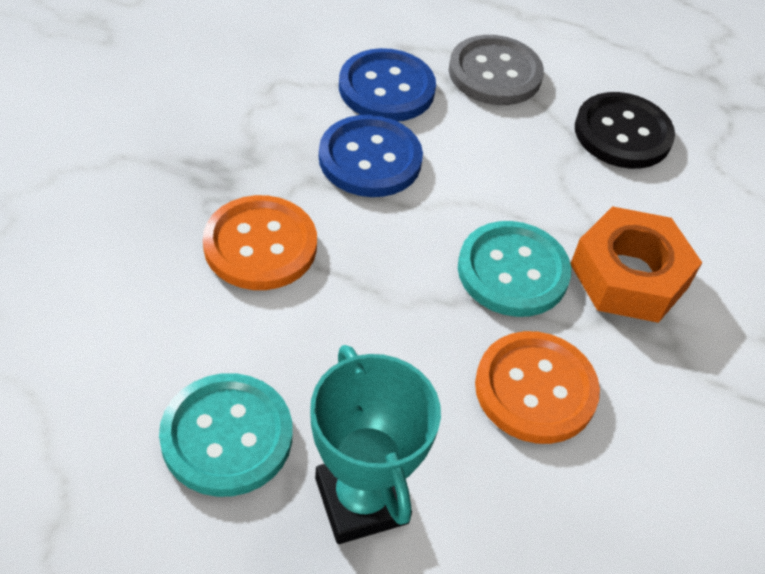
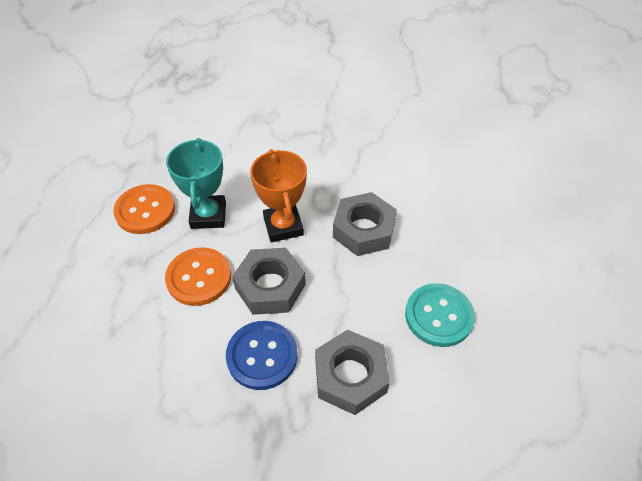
black button: 1 -> 0
blue button: 2 -> 1
grey button: 1 -> 0
grey nut: 0 -> 3
orange nut: 1 -> 0
orange trophy: 0 -> 1
turquoise button: 2 -> 1

